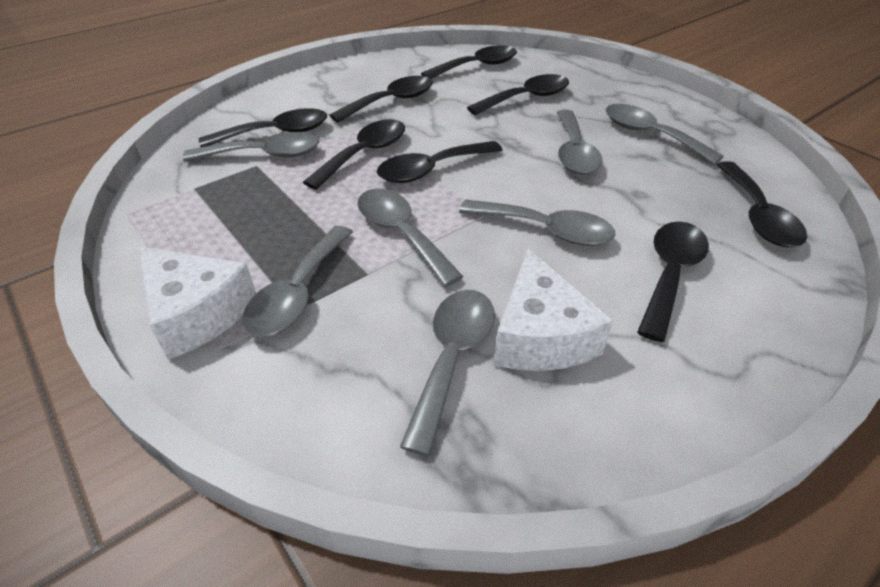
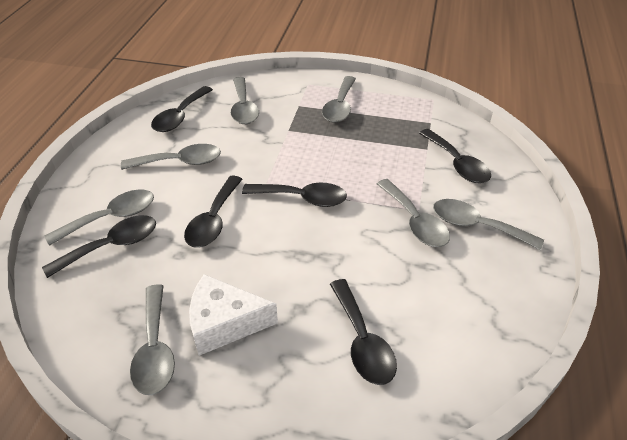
black spoon: 8 -> 6
white cheese: 2 -> 1

